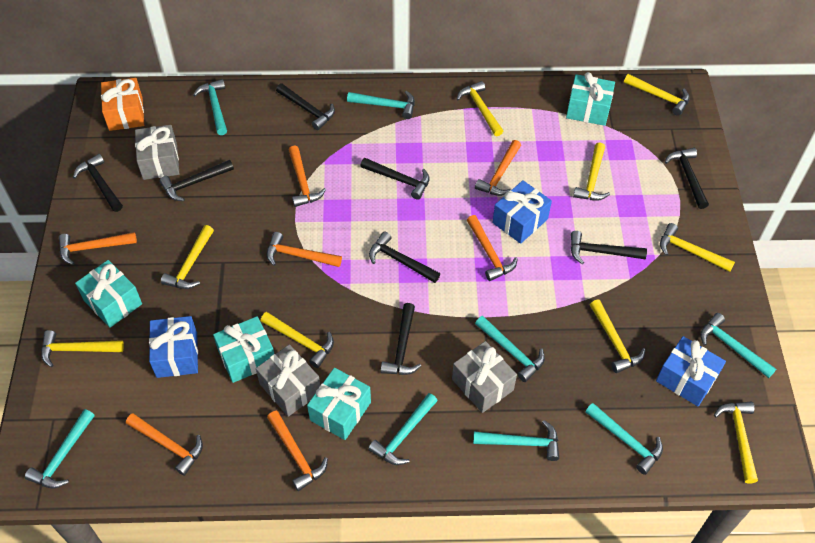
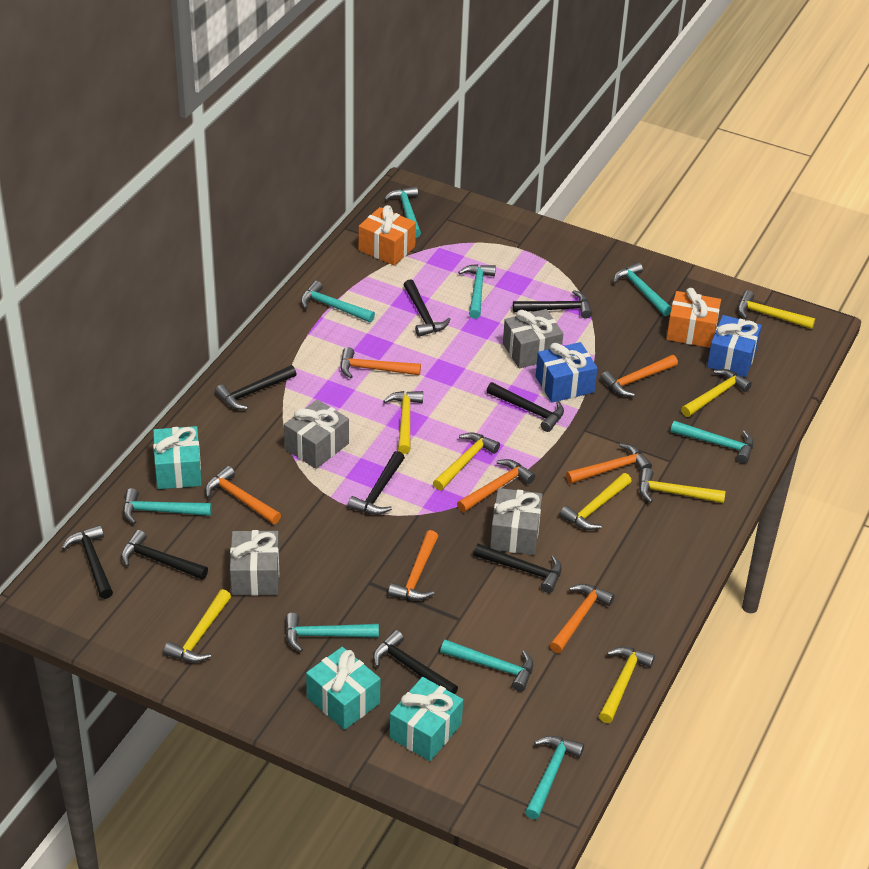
black hammer: 8 -> 9
blue gift: 3 -> 2
grey gift: 3 -> 4
orange gift: 1 -> 2
turquoise gift: 4 -> 3
turquoise hammer: 8 -> 9
yellow hammer: 9 -> 8

